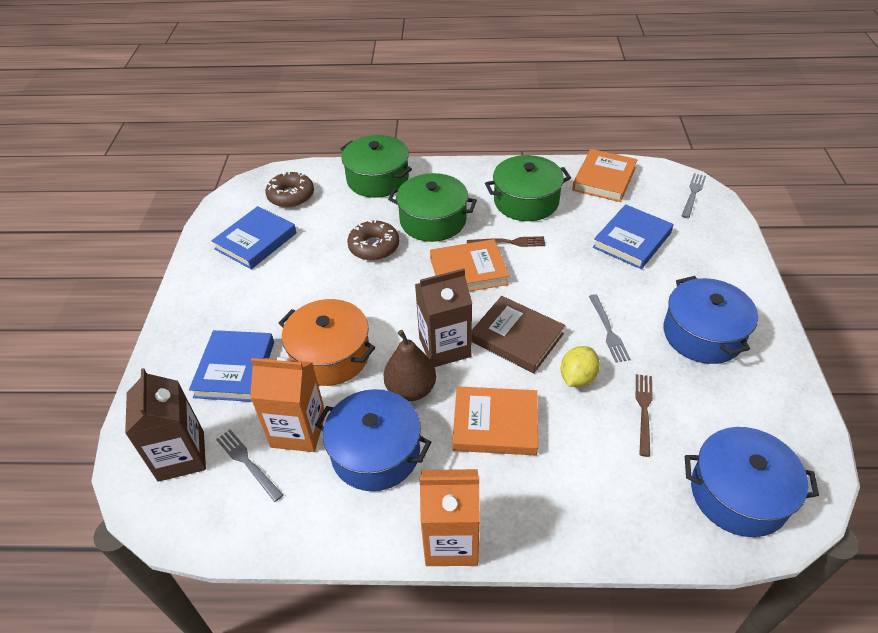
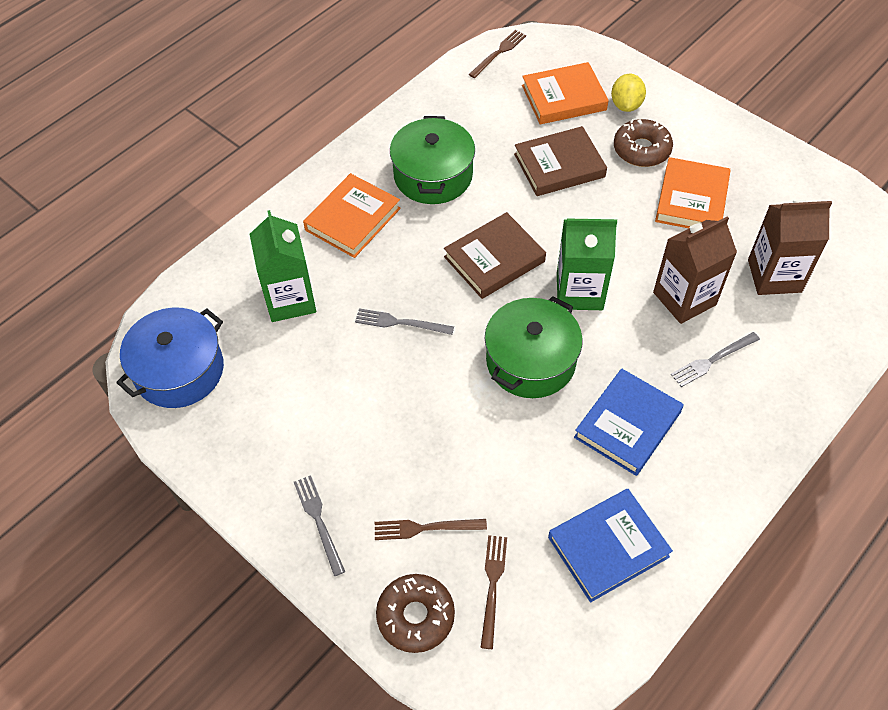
blue book: 3 -> 2
blue pot: 3 -> 1
brown book: 1 -> 2
brown fork: 2 -> 3
brown pear: 1 -> 0
green carton: 0 -> 2
green pot: 3 -> 2
orange carton: 2 -> 0
orange pot: 1 -> 0

